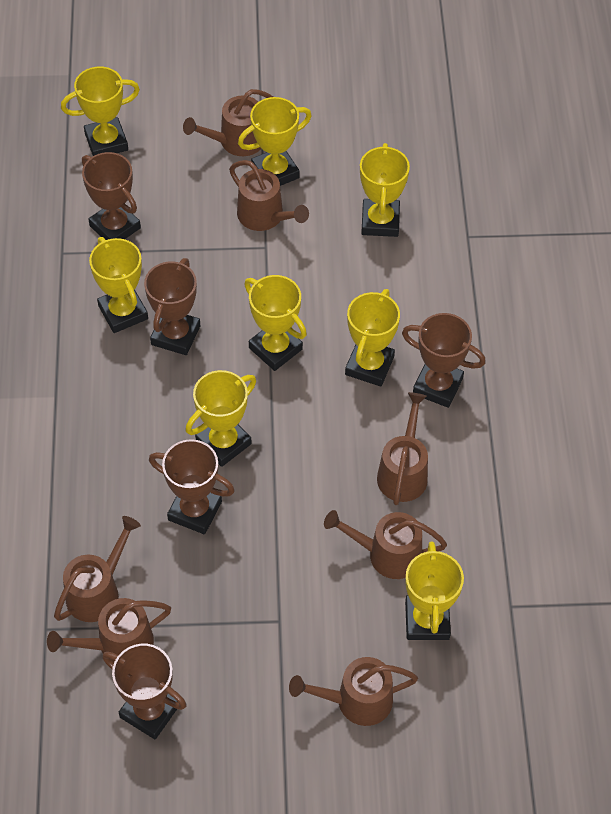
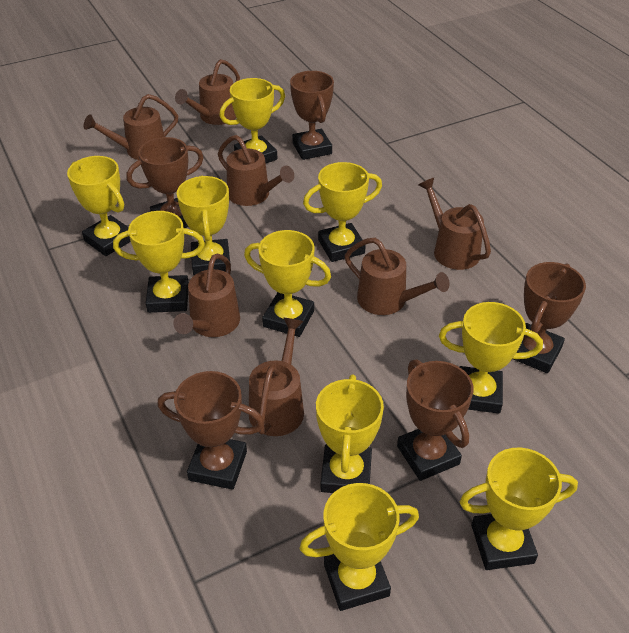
yellow trophy: 8 -> 10

